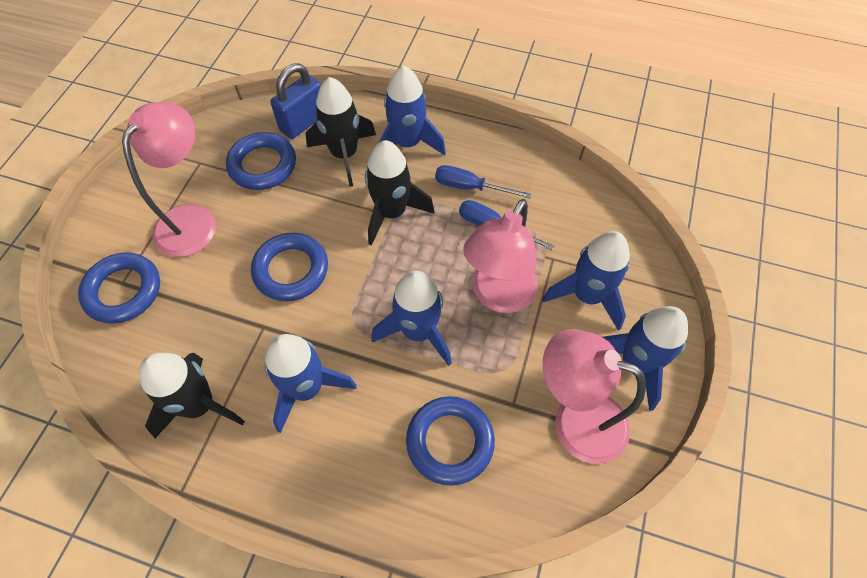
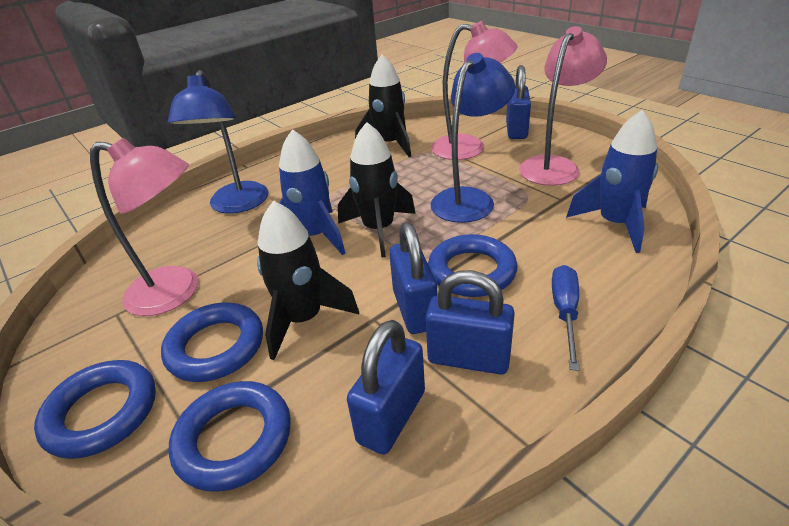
blue lamp: 0 -> 2
blue padlock: 1 -> 4
blue rocket: 5 -> 2
blue screwdriver: 2 -> 1

